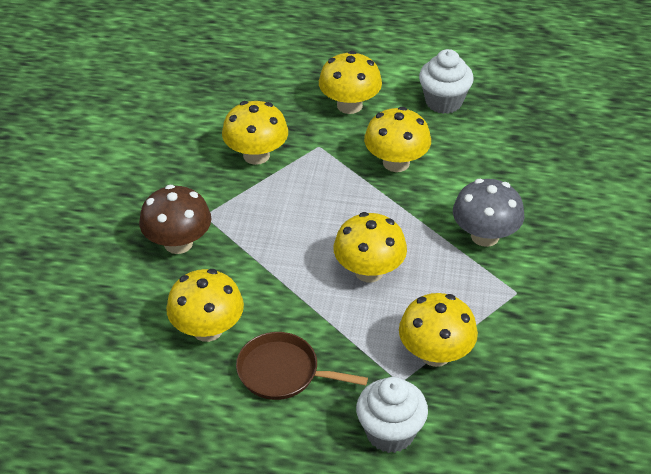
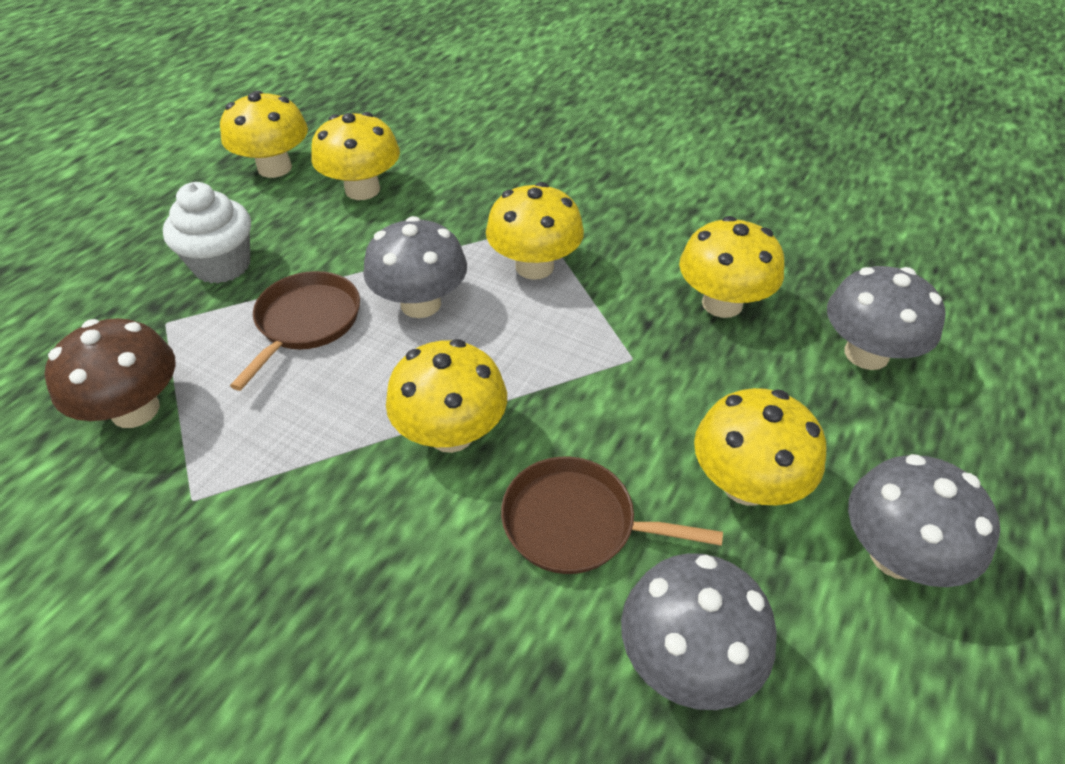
brown pan: 1 -> 2
grey mushroom: 1 -> 4
white cupcake: 2 -> 1

